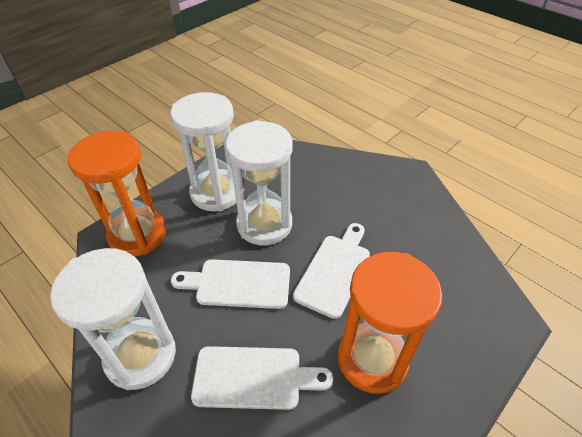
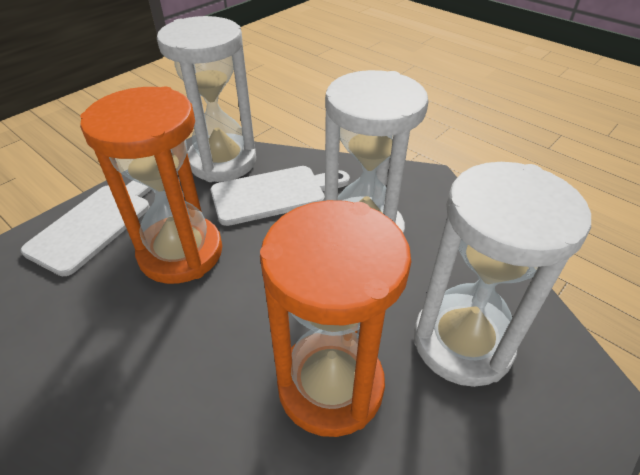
white cutting board: 3 -> 2

